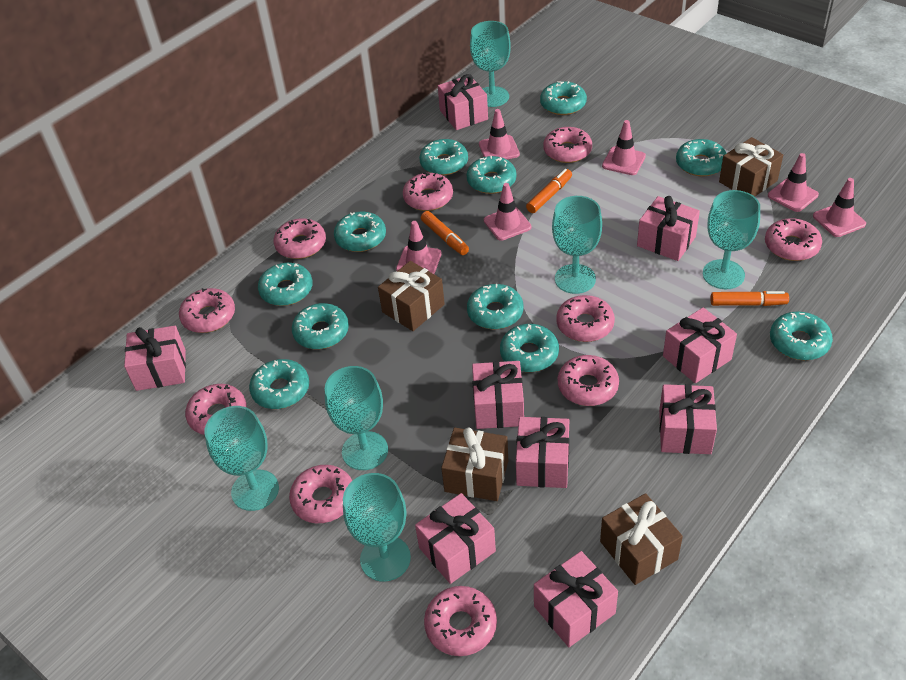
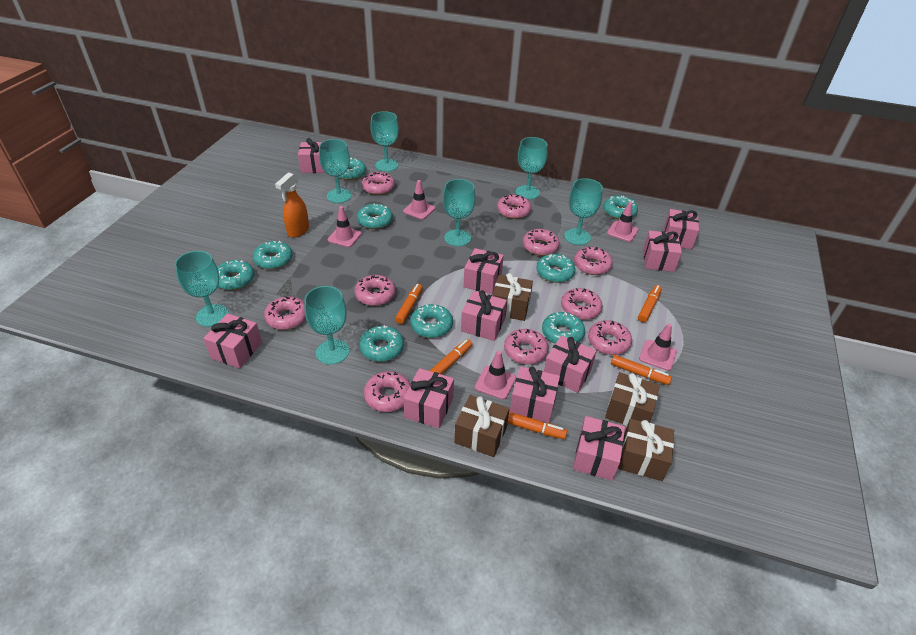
orange marker: 3 -> 5
orange spray bottle: 0 -> 1
pink gift: 9 -> 10
pink traffic cone: 6 -> 5
turquoise donut: 11 -> 9
turquoise goblet: 6 -> 7

